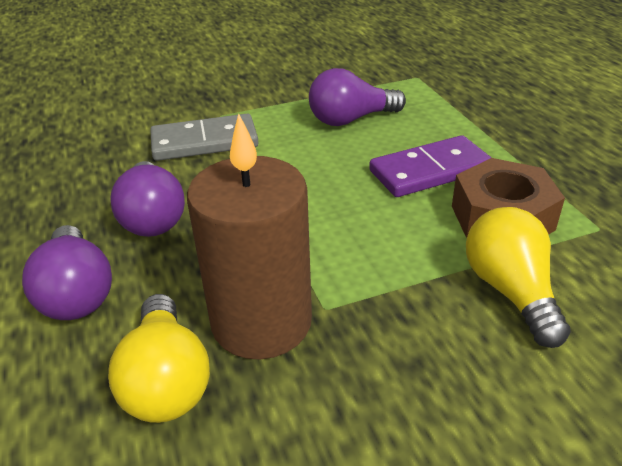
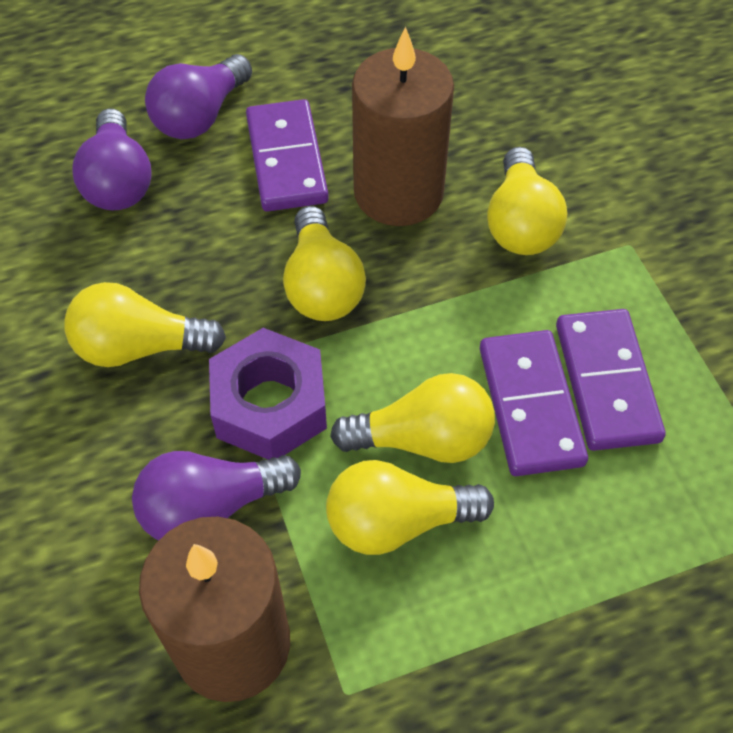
brown candle: 1 -> 2
brown nut: 1 -> 0
grey domino: 1 -> 0
purple domino: 1 -> 3
purple nut: 0 -> 1
yellow light bulb: 2 -> 5

